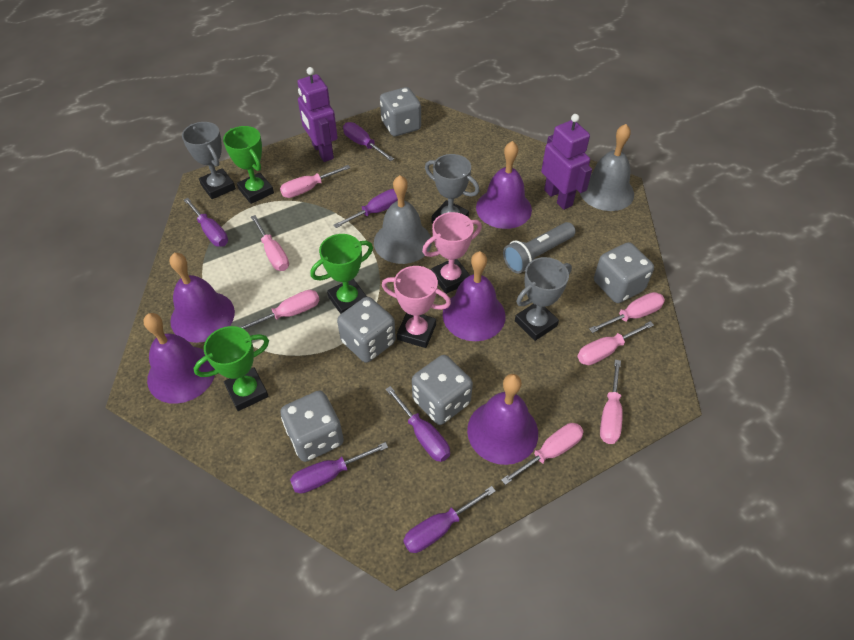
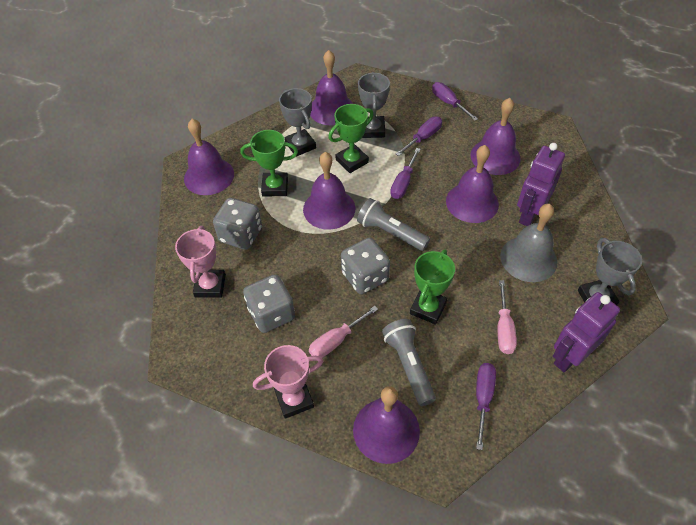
grey bell: 2 -> 1
grey dice: 5 -> 3
grey flashlight: 1 -> 2
pink screwdriver: 7 -> 2
purple bell: 5 -> 6
purple screwdriver: 6 -> 4

